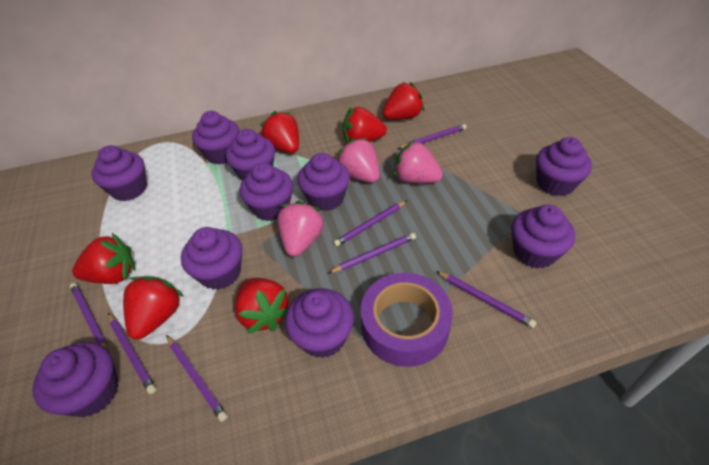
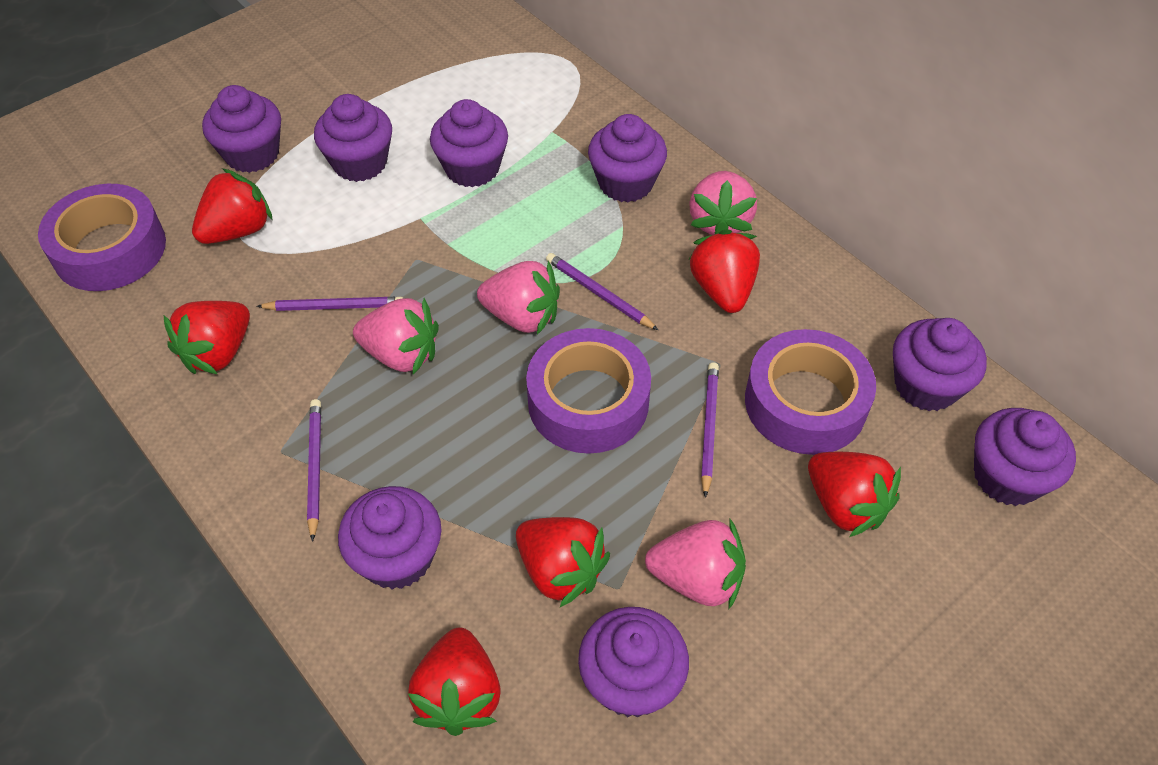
pink strawberry: 3 -> 4
purple cupcake: 10 -> 8
purple pencil: 7 -> 4
purple tape: 1 -> 3

